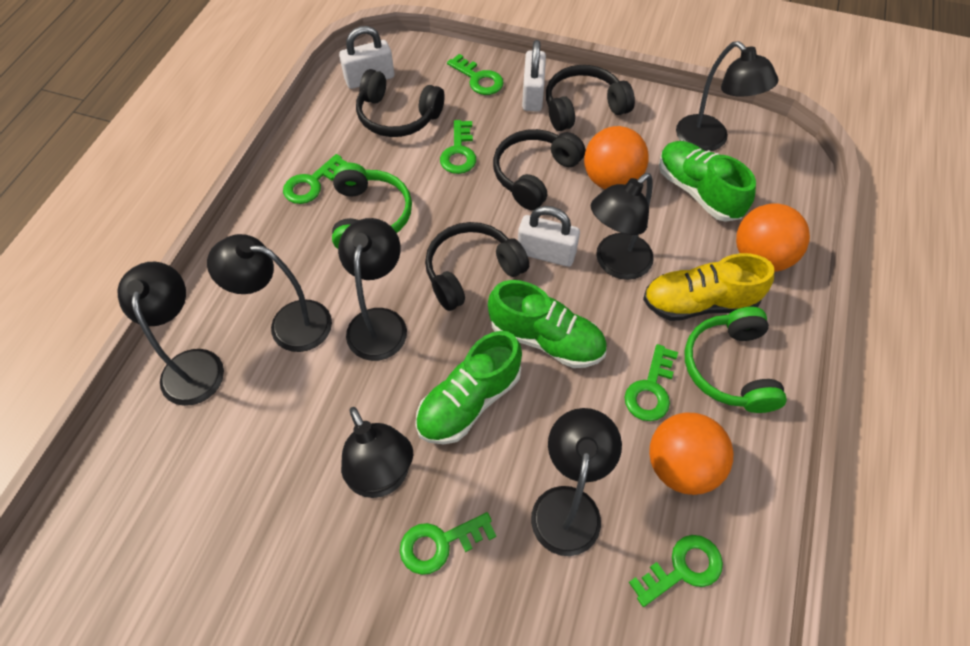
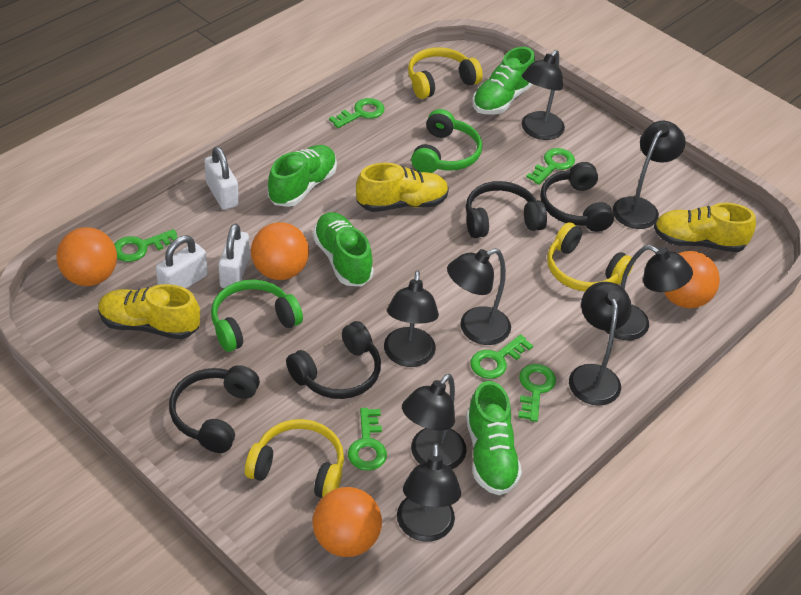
black lamp: 7 -> 8
green shoe: 3 -> 4
orange ball: 3 -> 4
yellow headphones: 0 -> 3
yellow shoe: 1 -> 3

